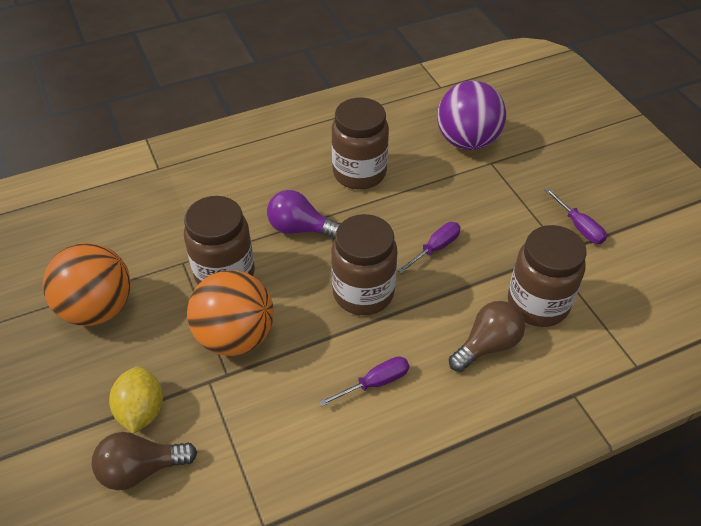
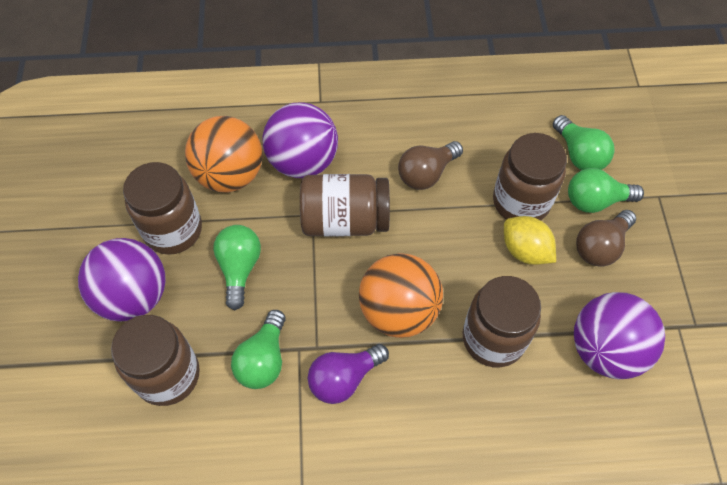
brown jar: 4 -> 5
green light bulb: 0 -> 4
purple ball: 1 -> 3
purple screwdriver: 3 -> 0

